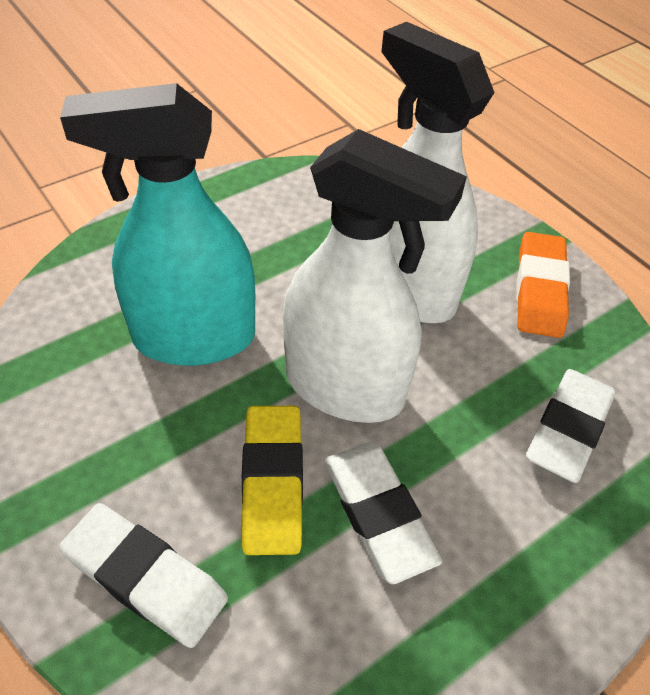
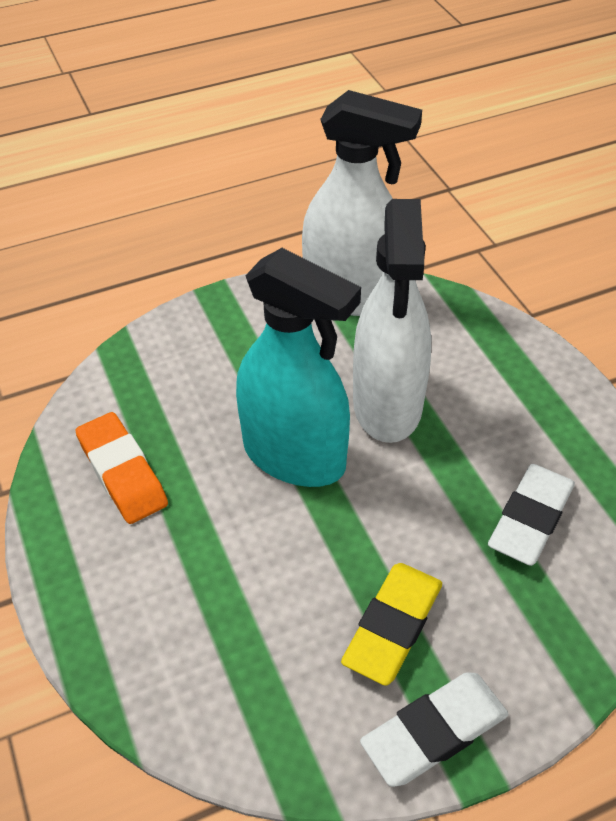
white eraser: 3 -> 2

